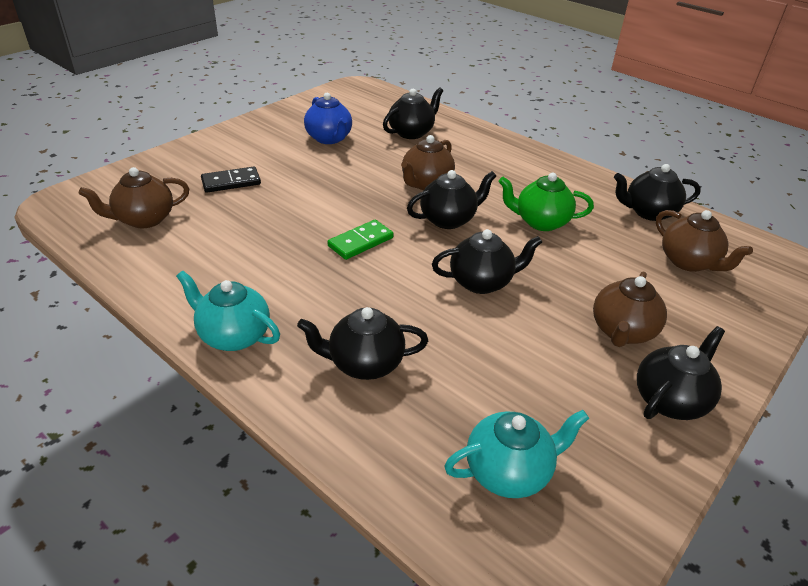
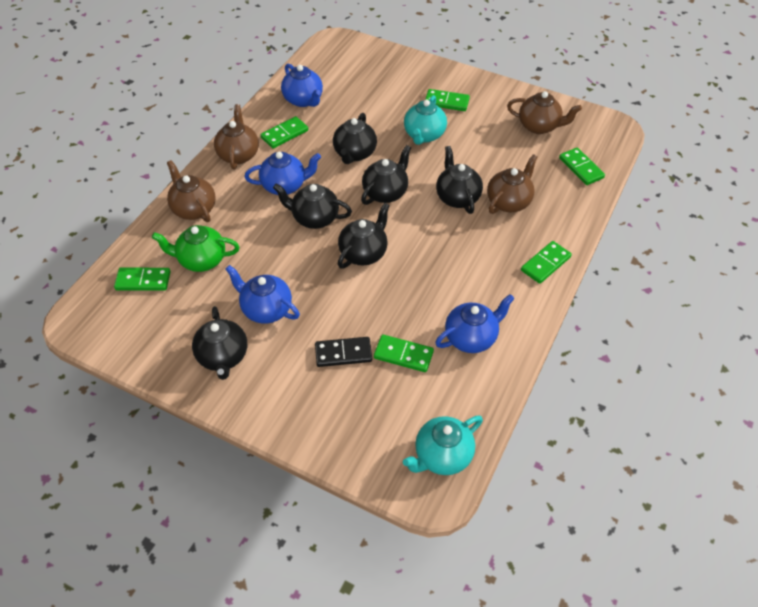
blue teapot: 1 -> 4
green domino: 1 -> 6

